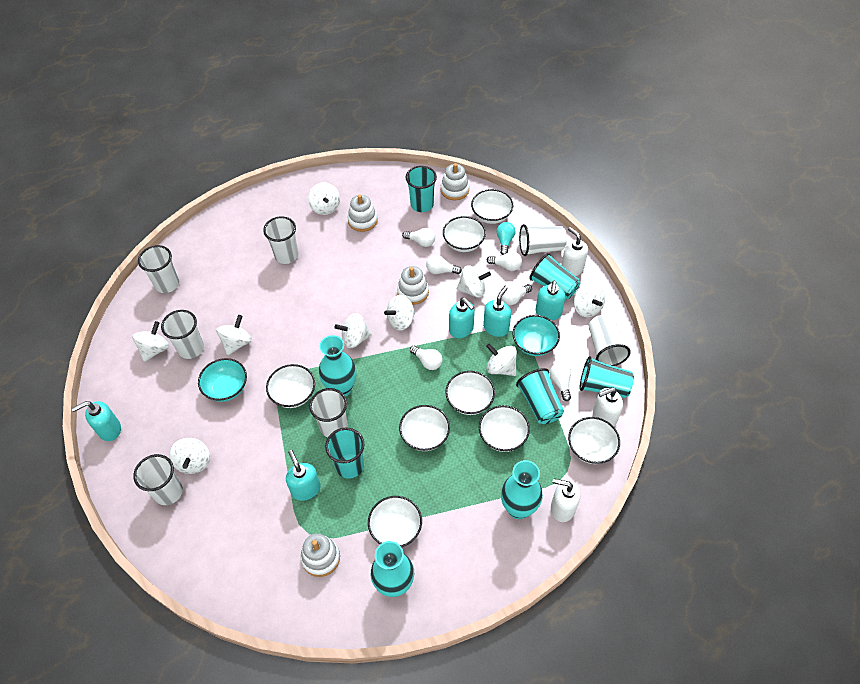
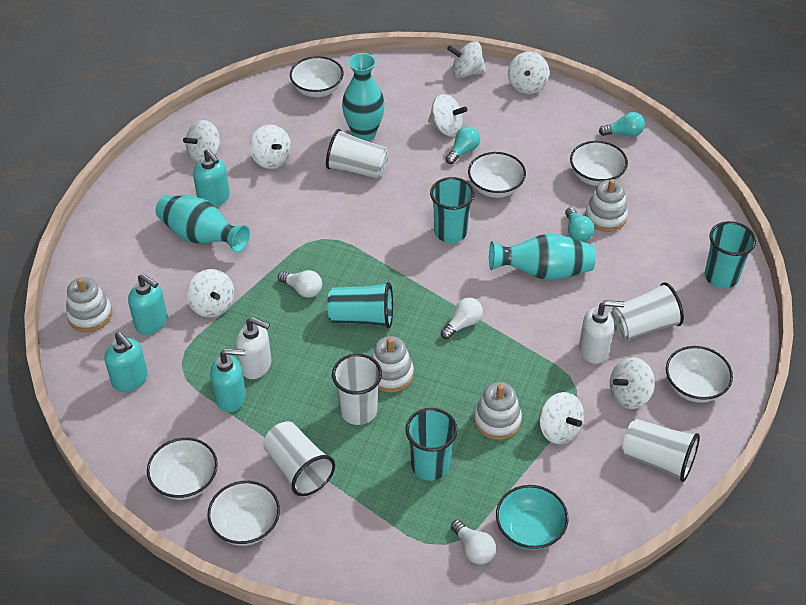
turquoise bowl: 2 -> 1
turquoise cup: 5 -> 4
turquoise light bulb: 1 -> 3
turquoise soap dispenser: 5 -> 4
white bowl: 8 -> 6
white cup: 7 -> 5
white light bulb: 6 -> 3
white soap dispenser: 3 -> 2
white spinning top: 9 -> 8

